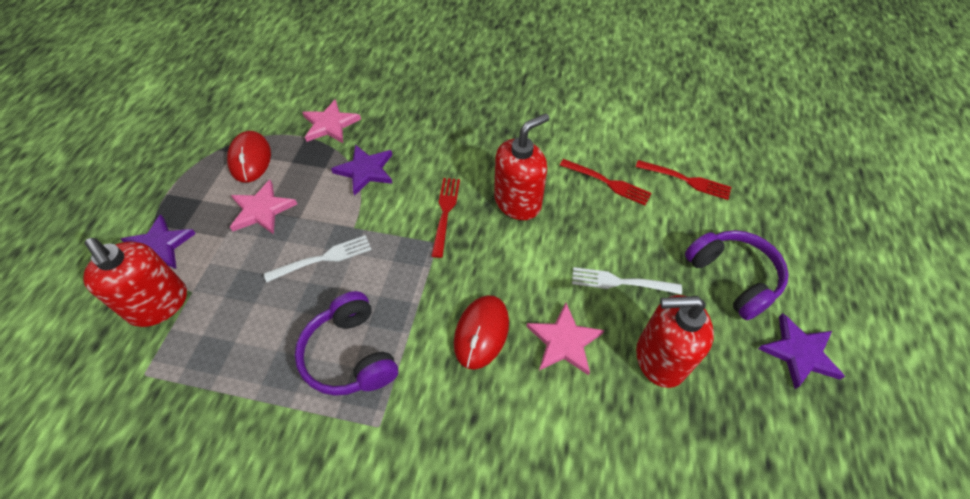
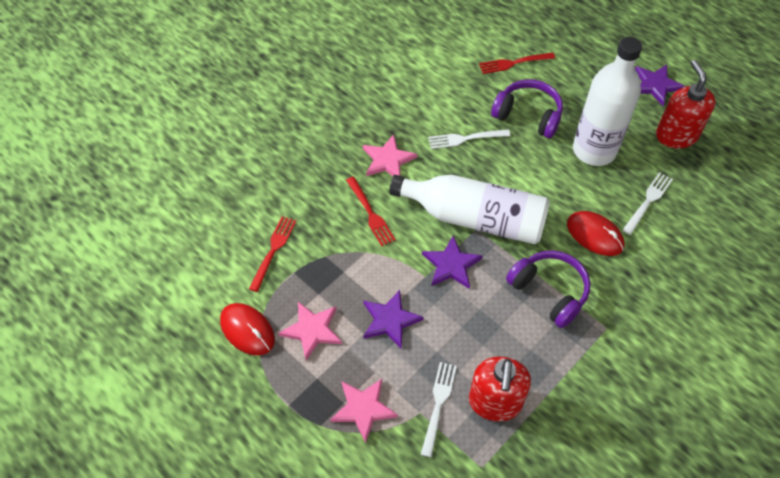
red soap dispenser: 3 -> 2
white bottle: 0 -> 2
white fork: 2 -> 3

